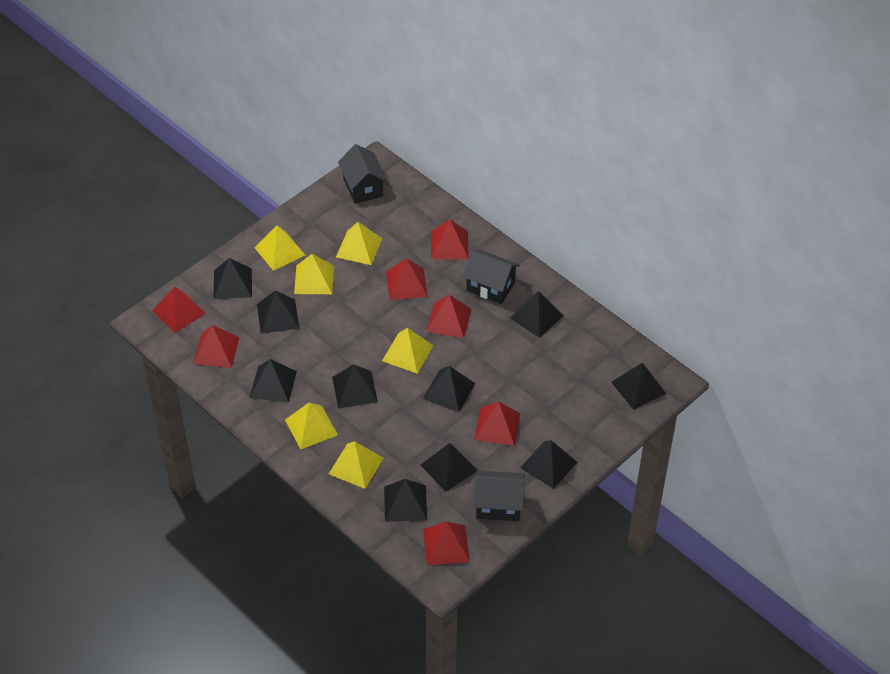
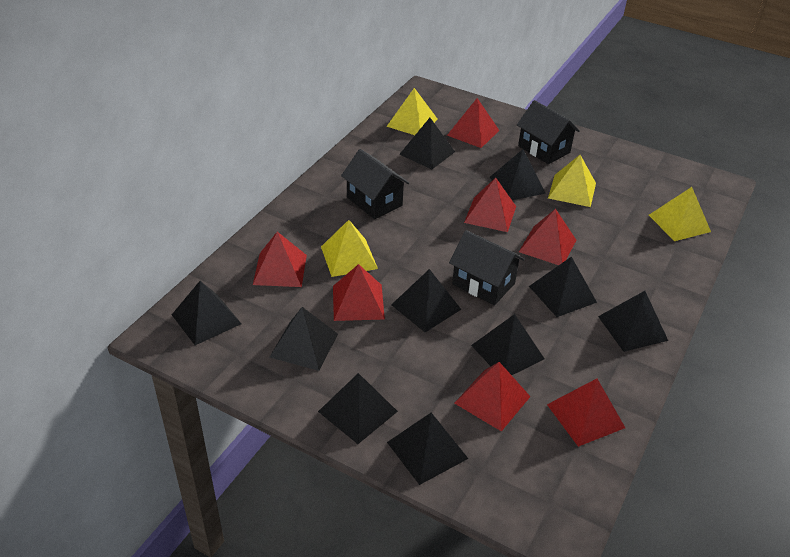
yellow pyramid: 6 -> 4

